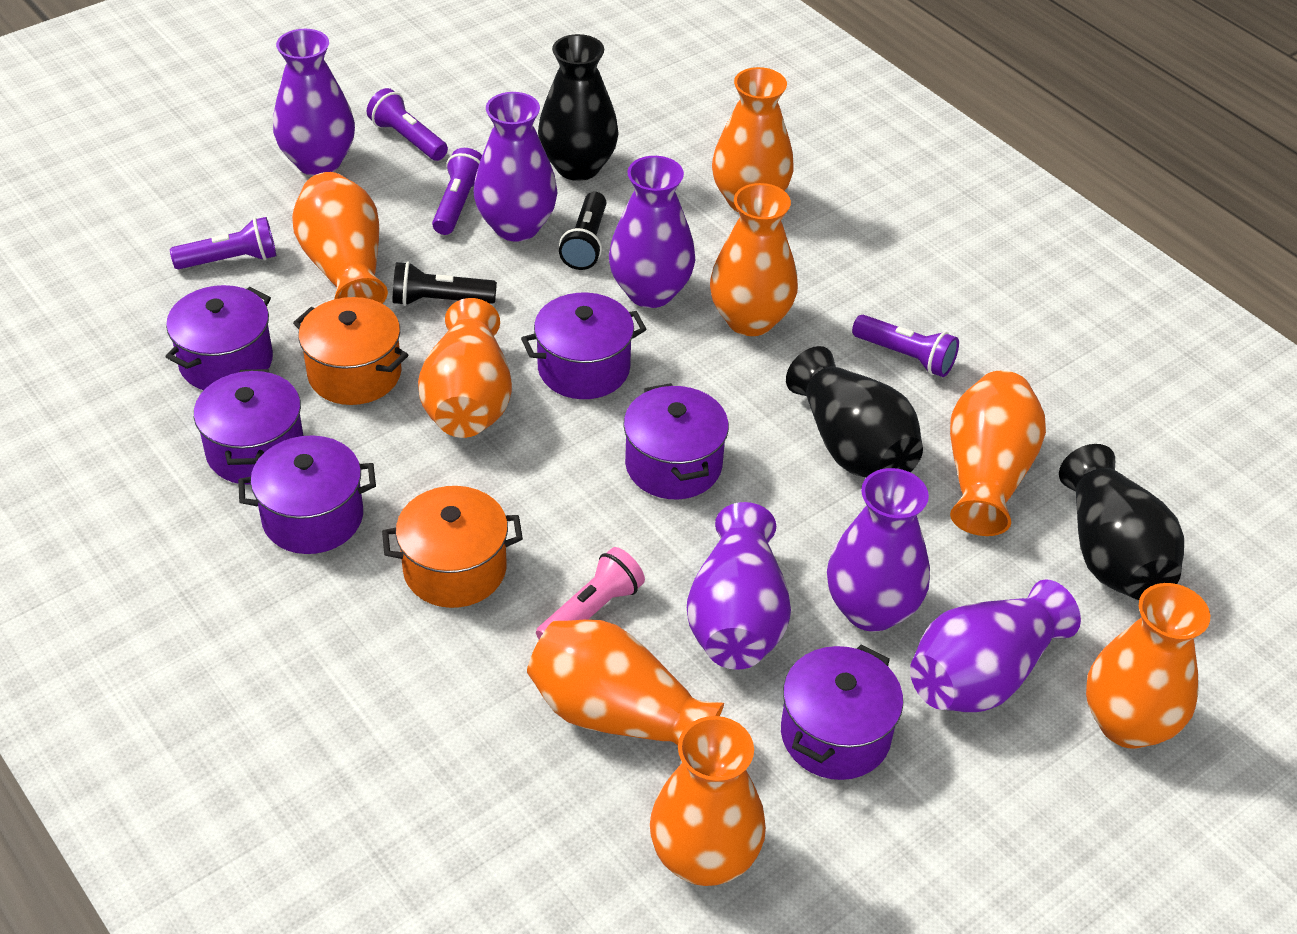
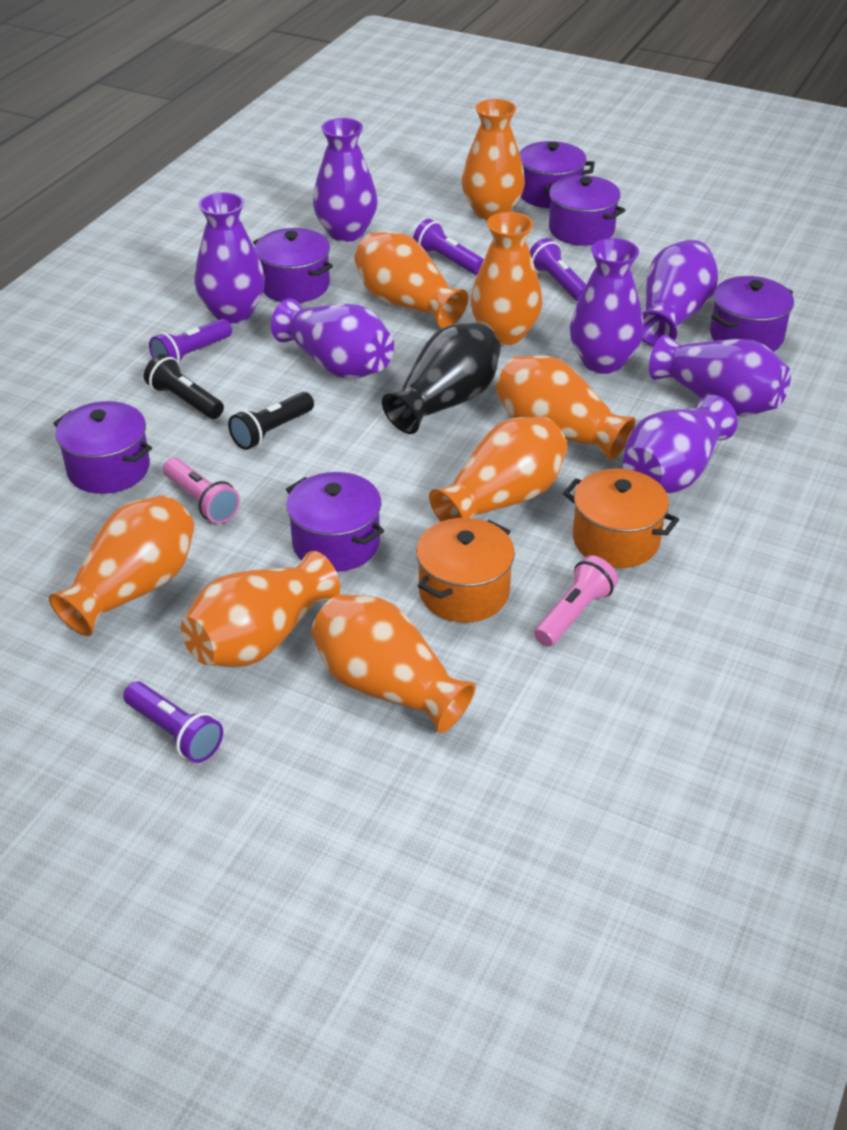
black vase: 3 -> 1
pink flashlight: 1 -> 2
purple vase: 6 -> 7

